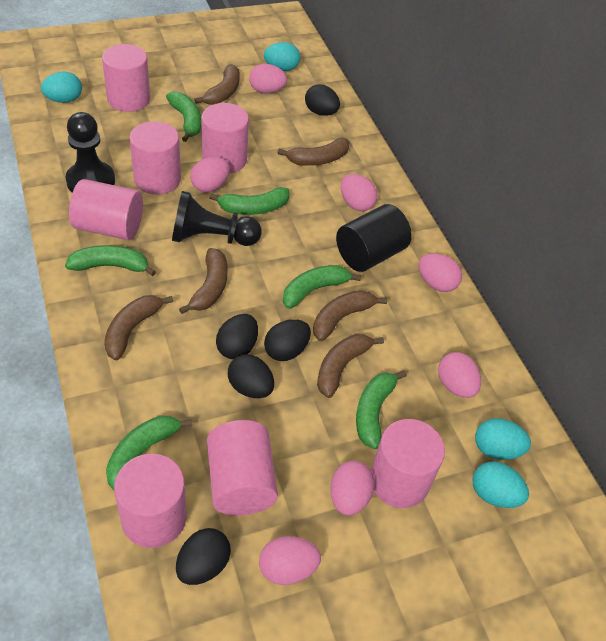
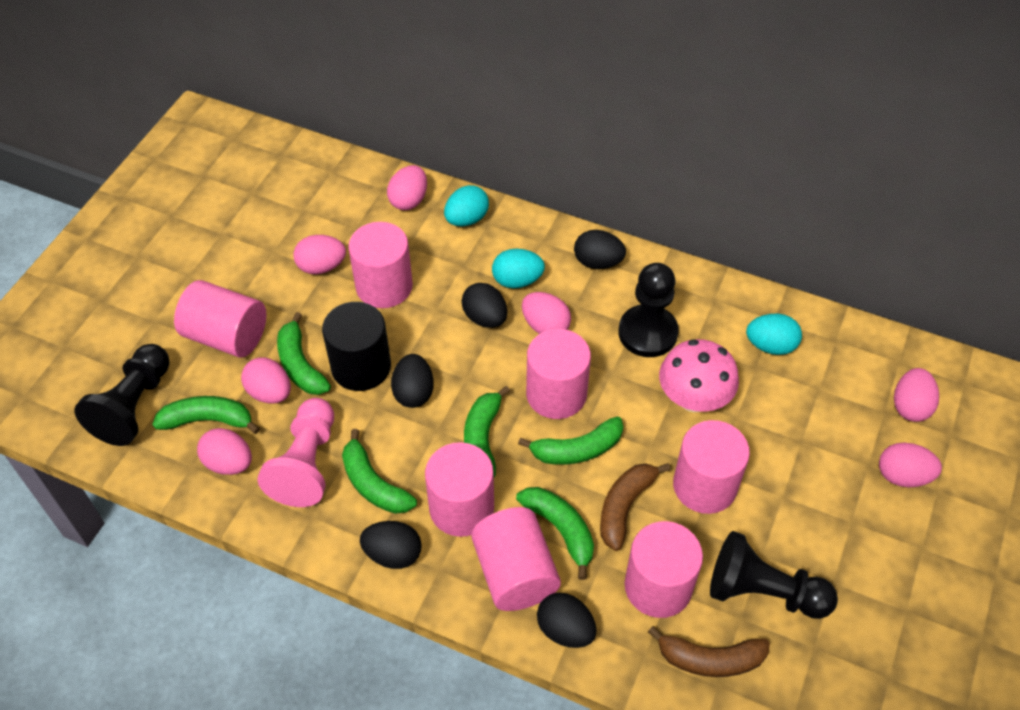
black pawn: 2 -> 3
brown banana: 6 -> 2
pink mushroom: 0 -> 1
pink pawn: 0 -> 1
turquoise egg: 4 -> 3

